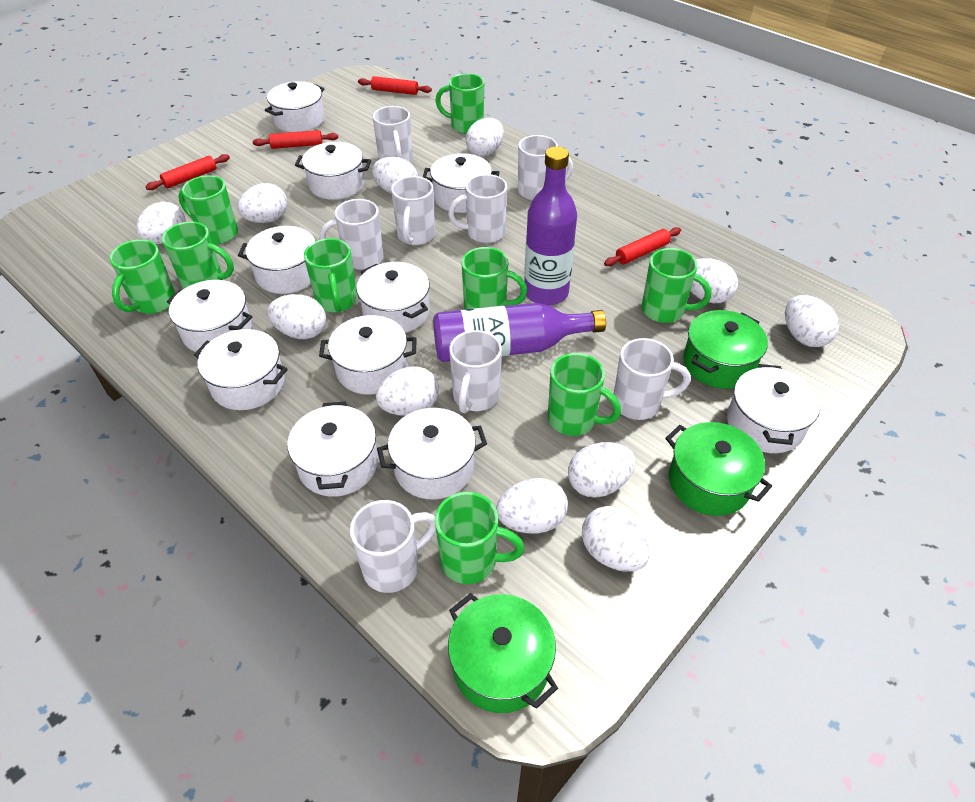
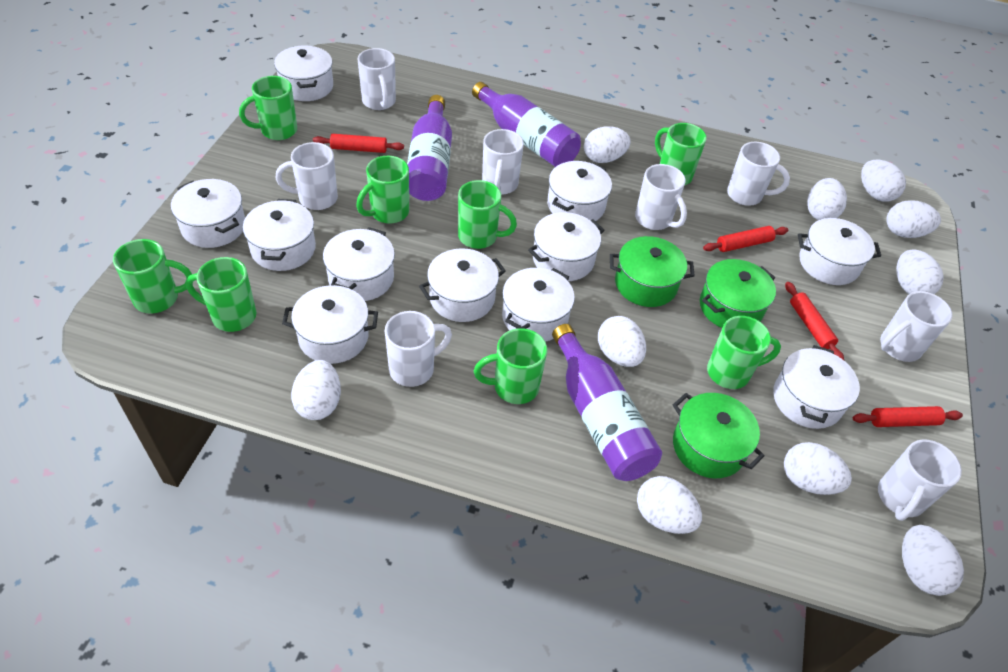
green mug: 9 -> 8
purple bottle: 2 -> 3
white egg: 11 -> 10

